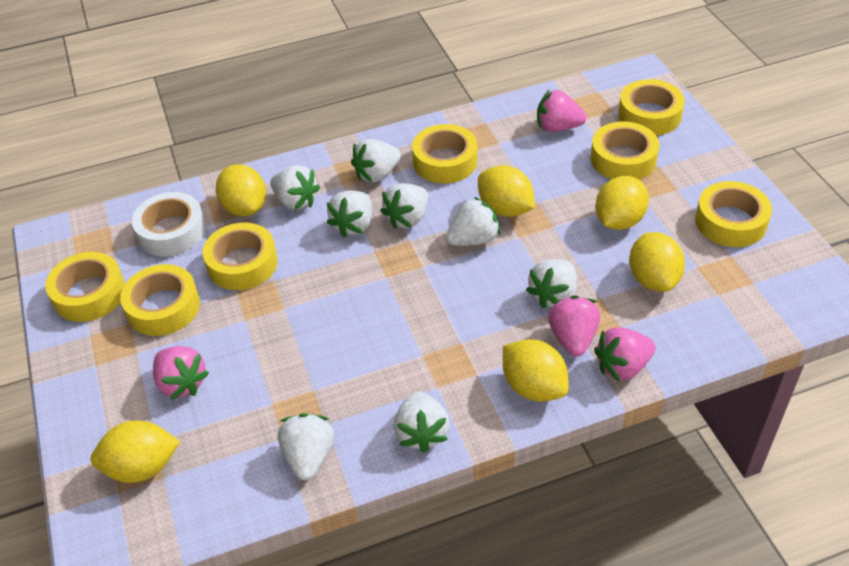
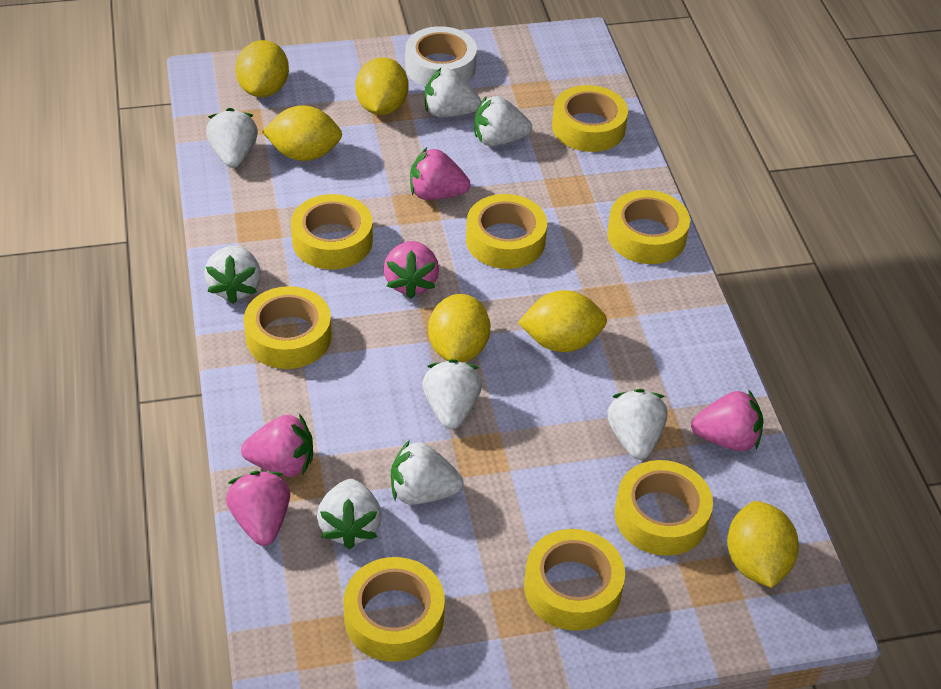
pink strawberry: 4 -> 5
yellow tape: 7 -> 8

